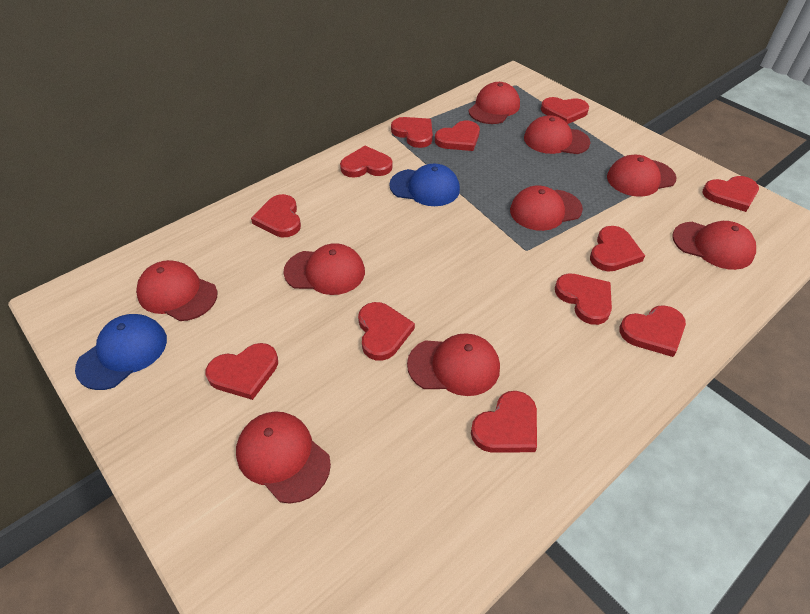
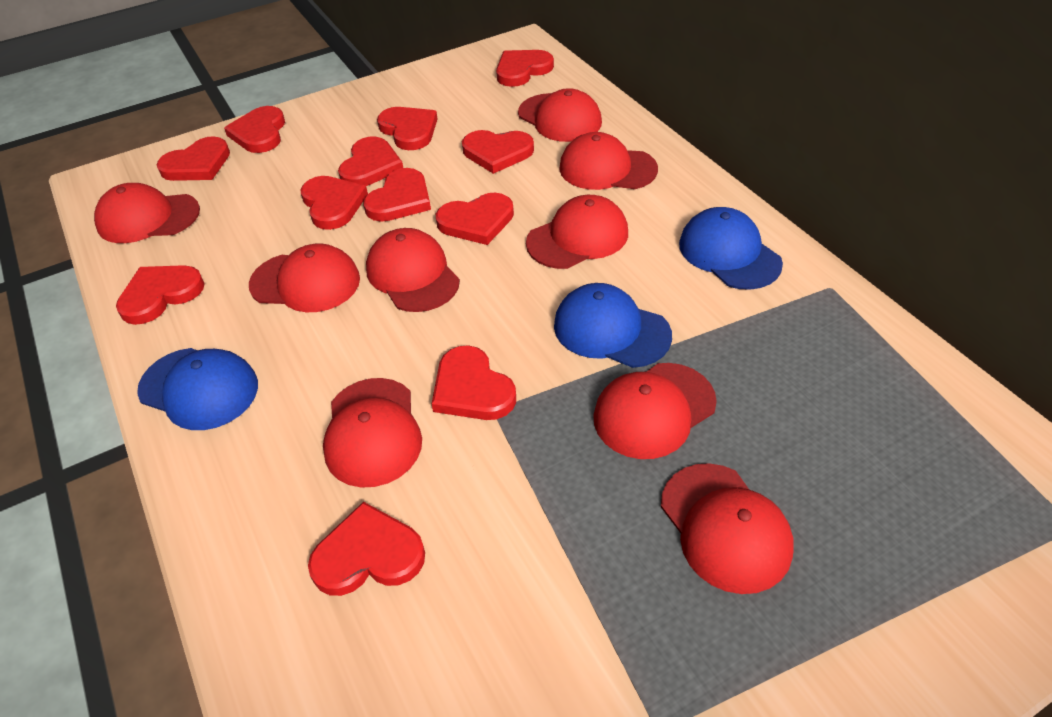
blue cap: 2 -> 3

